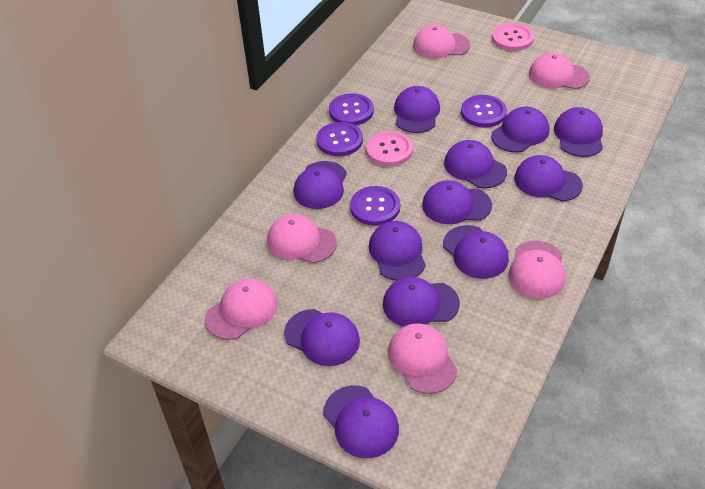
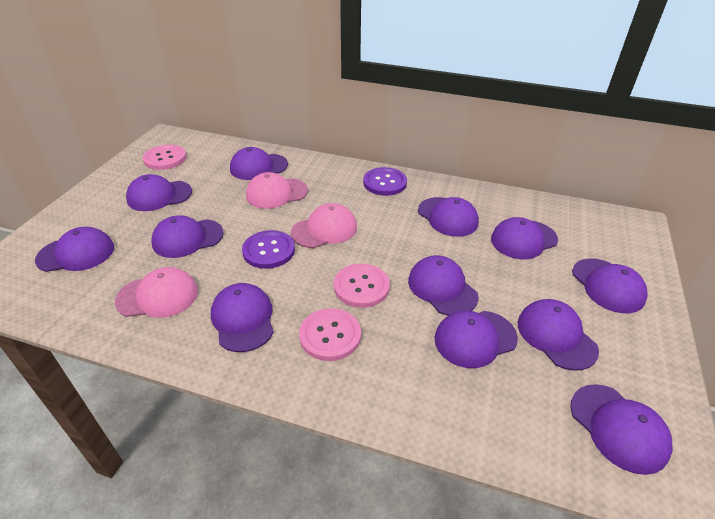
pink button: 2 -> 3
pink cap: 6 -> 3
purple button: 4 -> 2

